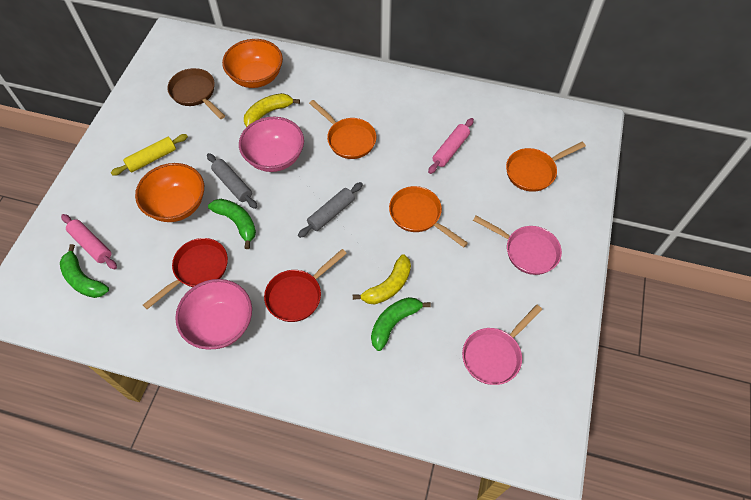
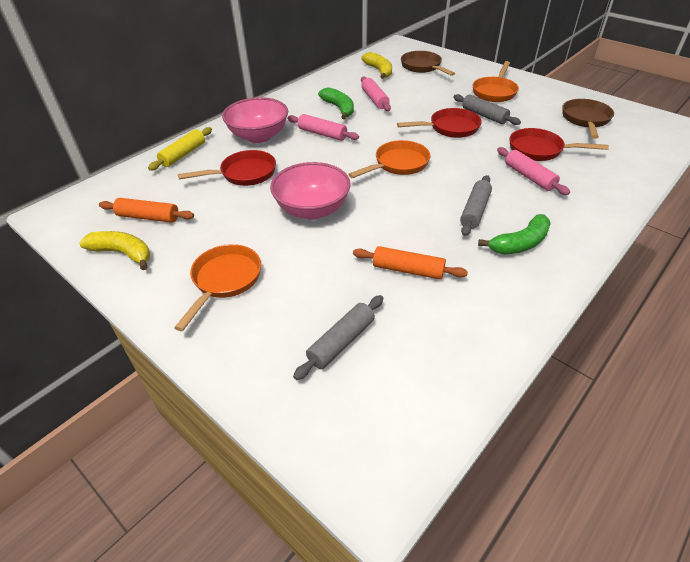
brown pan: 1 -> 2
green banana: 3 -> 2
grey rolling pin: 2 -> 3
orange bowl: 2 -> 0
orange rolling pin: 0 -> 2
pink pan: 2 -> 0
pink rolling pin: 2 -> 3
red pan: 2 -> 3

